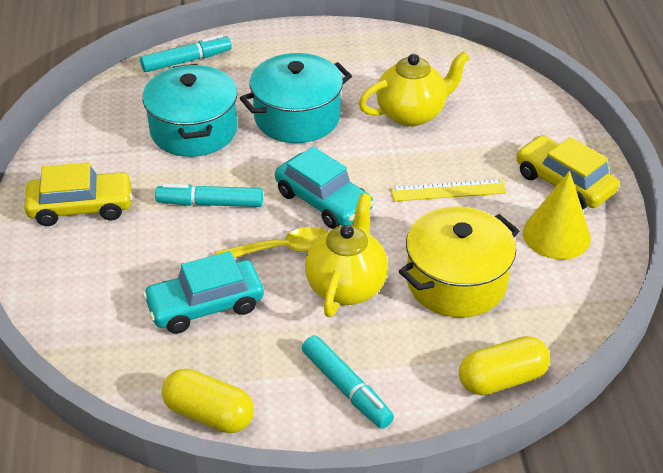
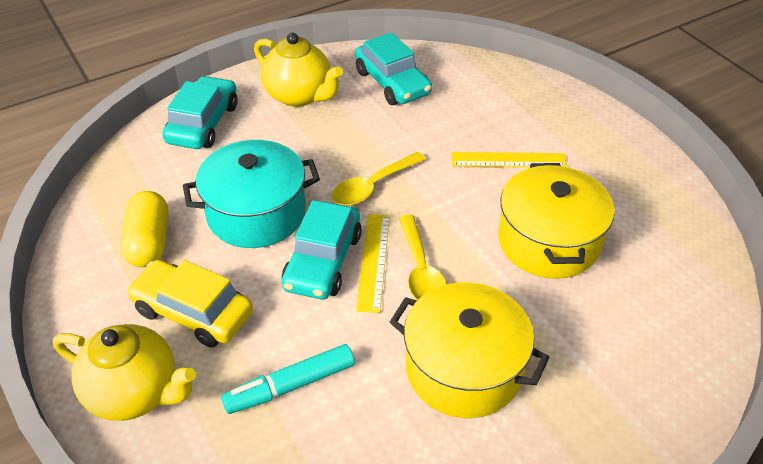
turquoise car: 2 -> 3
turquoise marker: 3 -> 1
turquoise pot: 2 -> 1
yellow capsule: 2 -> 1
yellow car: 2 -> 1
yellow cone: 1 -> 0
yellow pot: 1 -> 2
yellow ruler: 1 -> 2
yellow spoon: 1 -> 2

